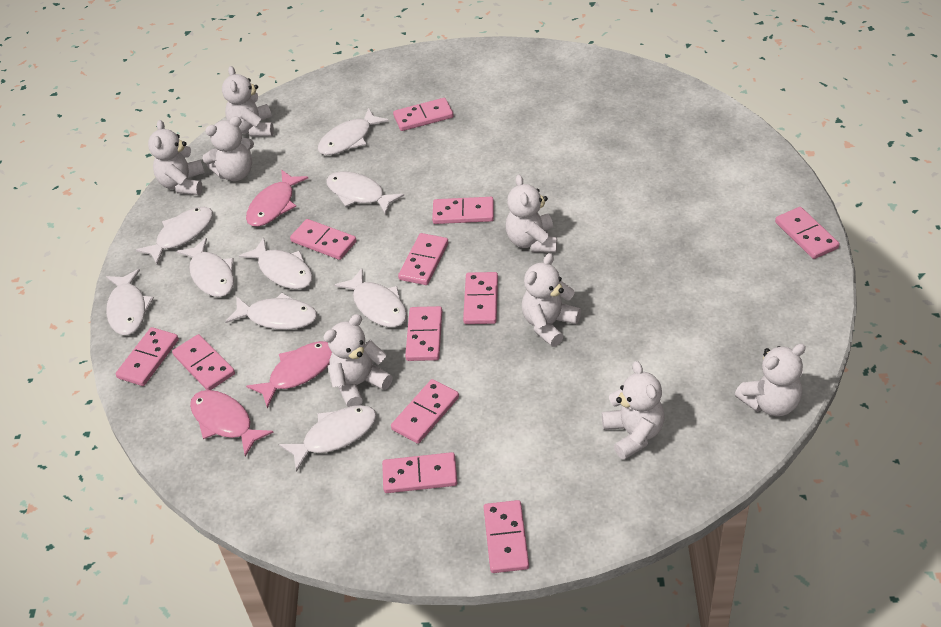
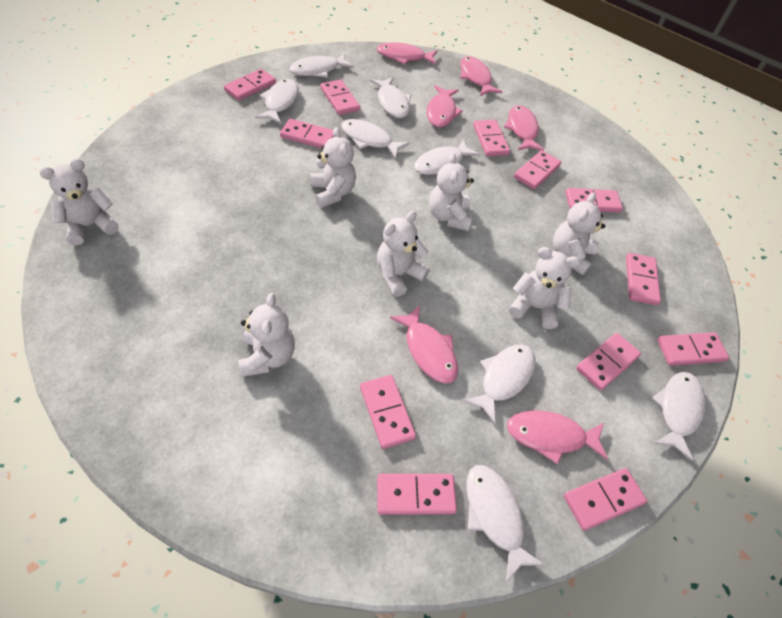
pink fish: 3 -> 6
white fish: 9 -> 8
white teddy bear: 8 -> 7

